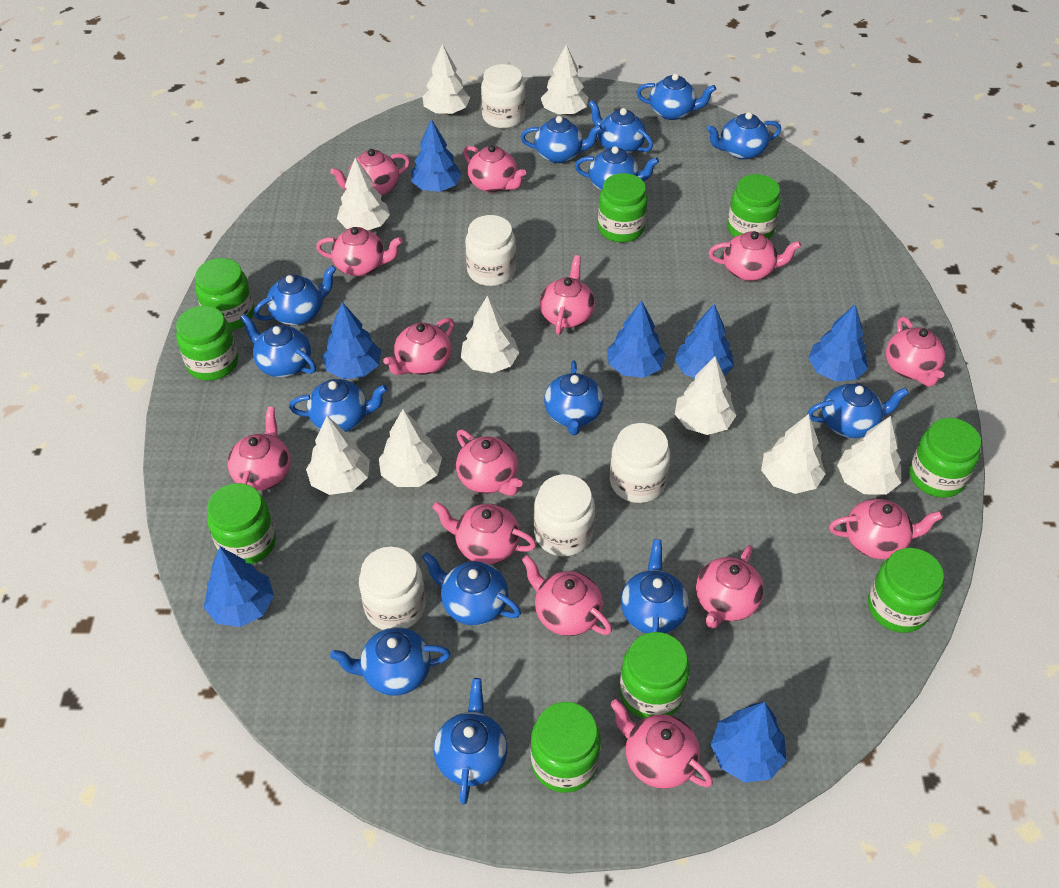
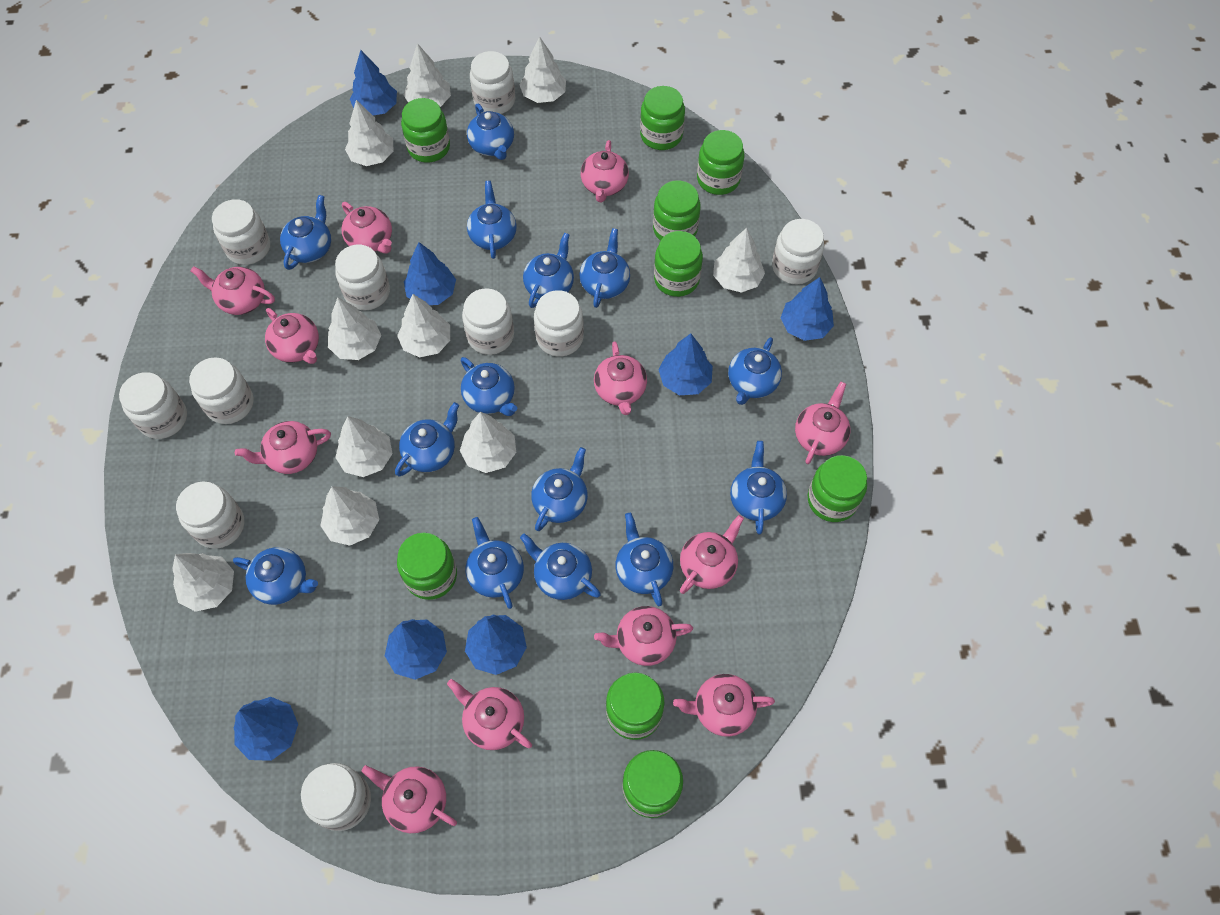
pink teapot: 14 -> 12
white jar: 5 -> 10
white tree: 9 -> 10

